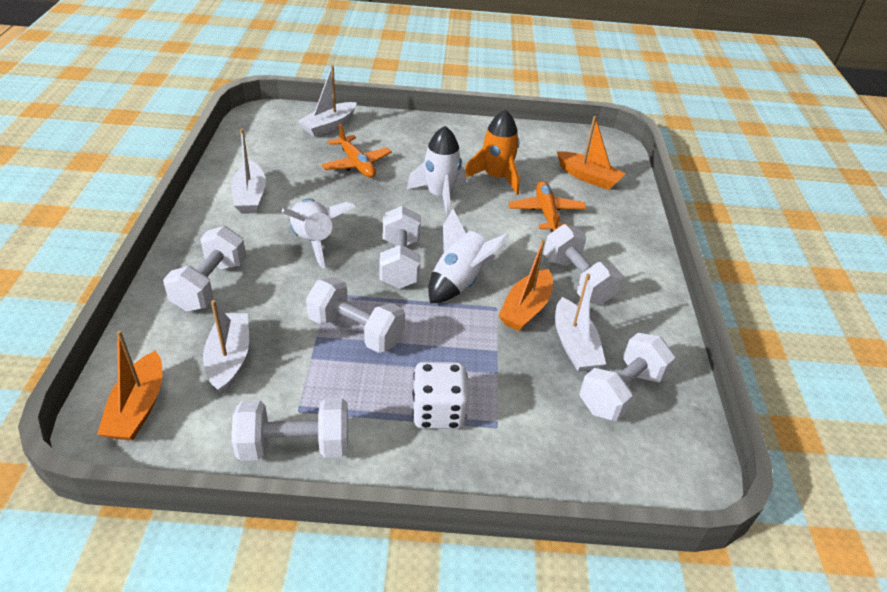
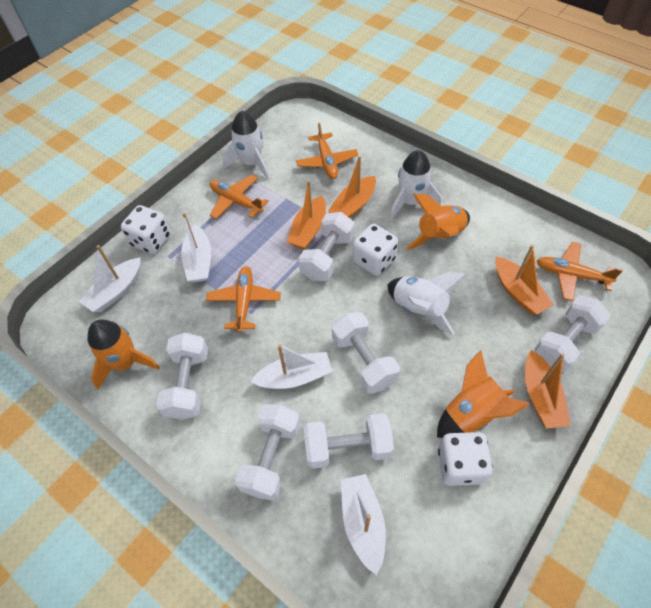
orange boat: 3 -> 4
orange plane: 2 -> 4
orange rocket: 1 -> 3
white dice: 1 -> 3

